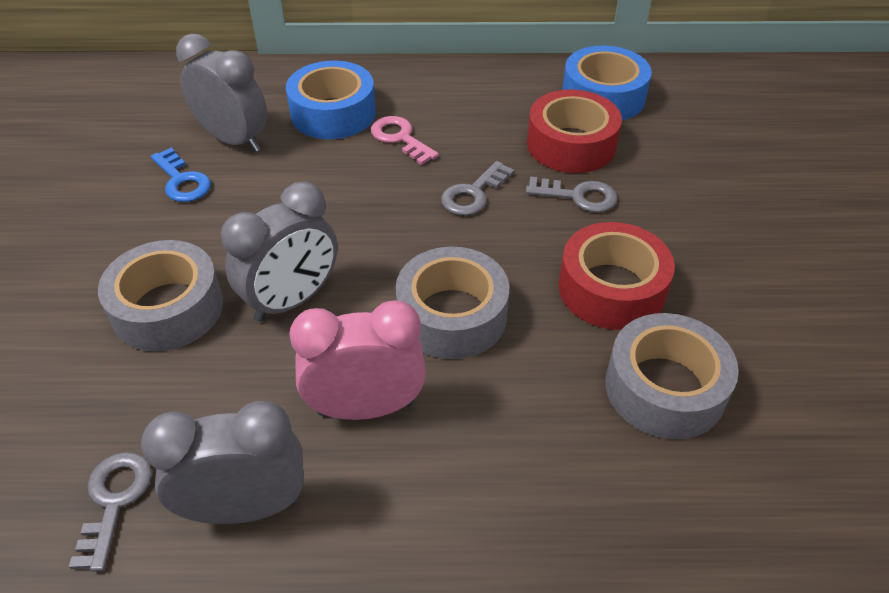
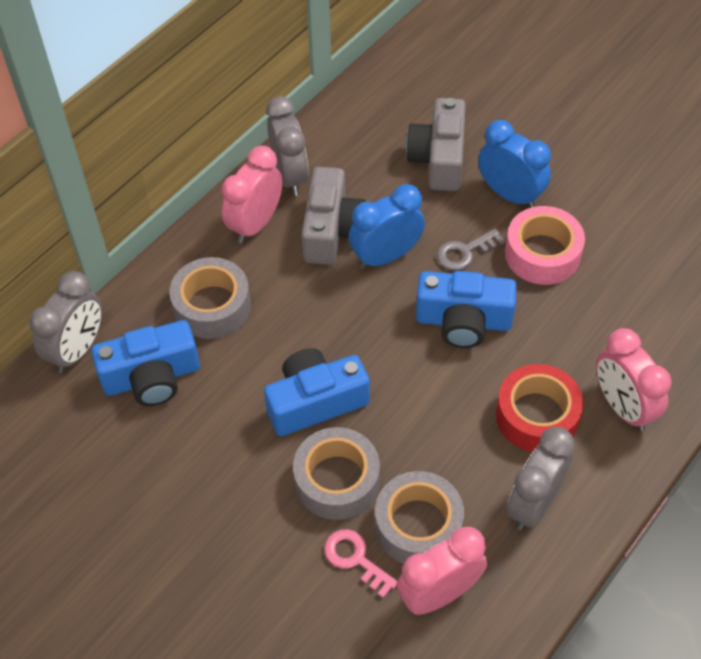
blue camera: 0 -> 3
blue clock: 0 -> 2
blue key: 1 -> 0
blue tape: 2 -> 0
grey camera: 0 -> 2
grey key: 3 -> 1
pink clock: 1 -> 3
pink tape: 0 -> 1
red tape: 2 -> 1

